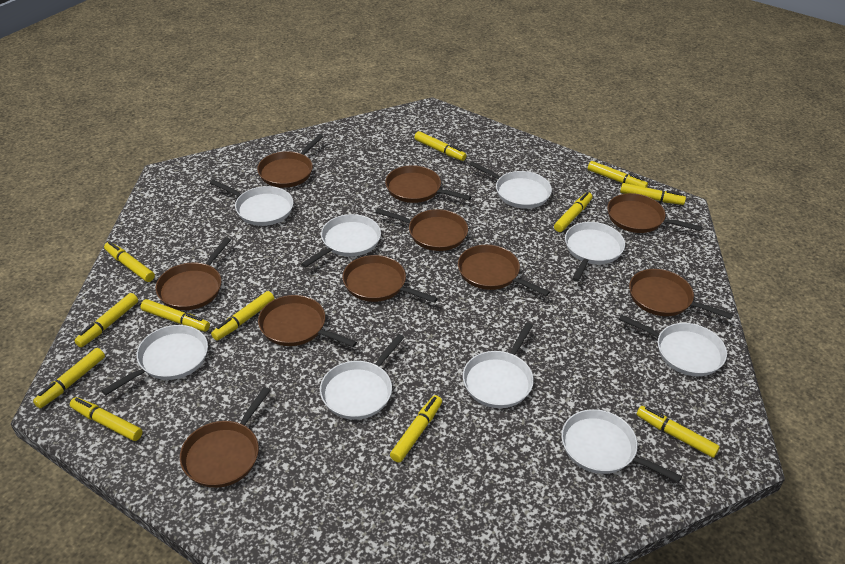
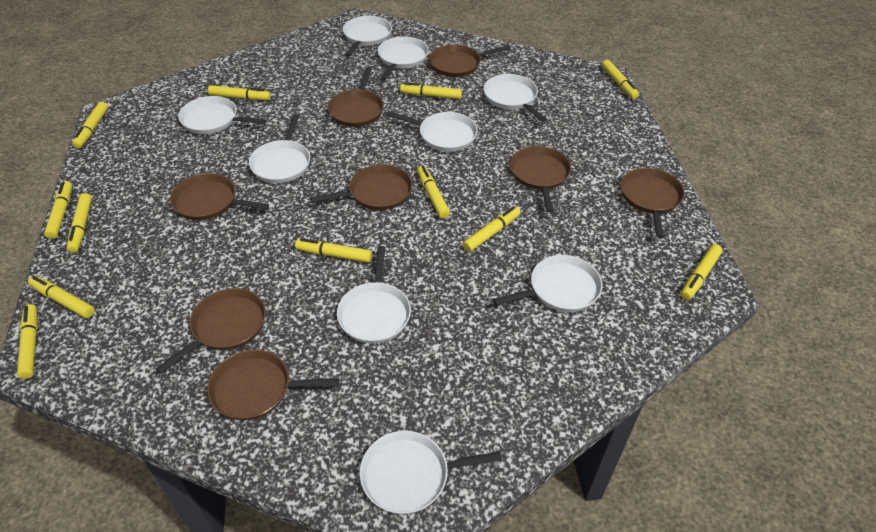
brown pan: 10 -> 8

